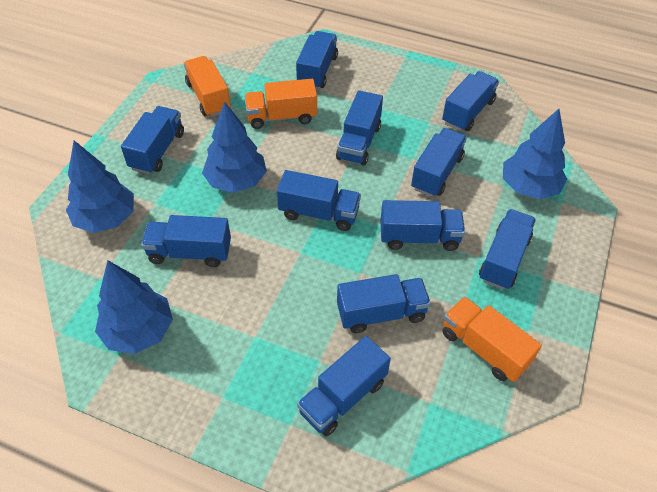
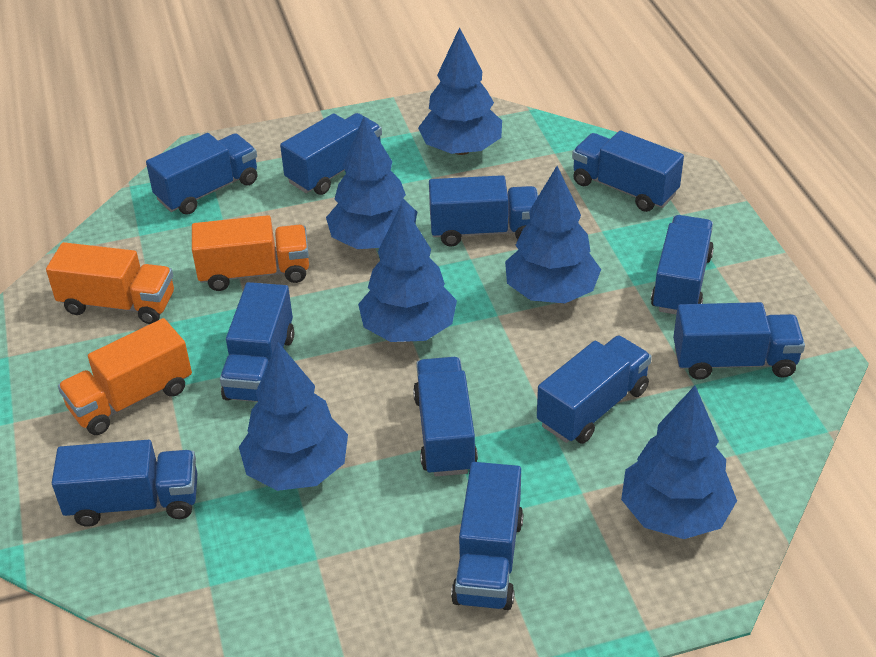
blue tree: 4 -> 6

